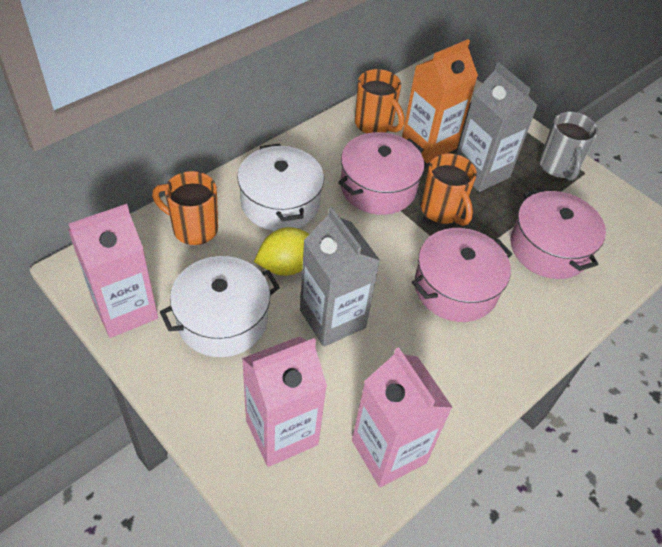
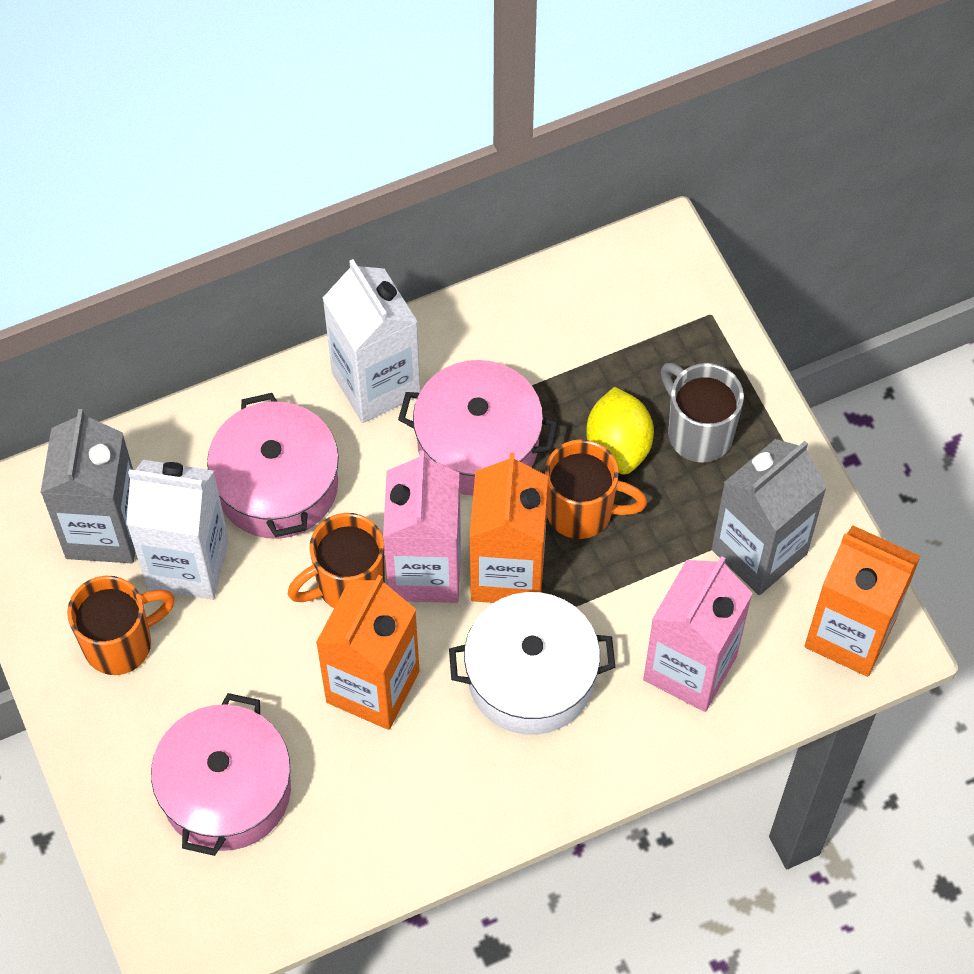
orange carton: 1 -> 3
pink carton: 3 -> 2
white carton: 0 -> 2
white pot: 2 -> 1

